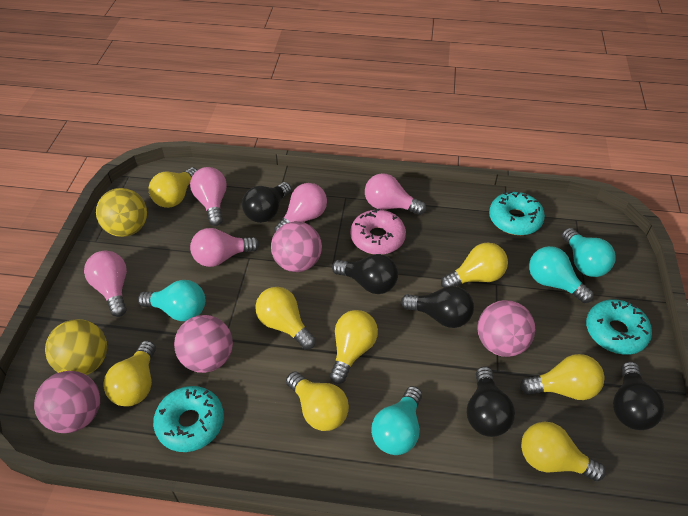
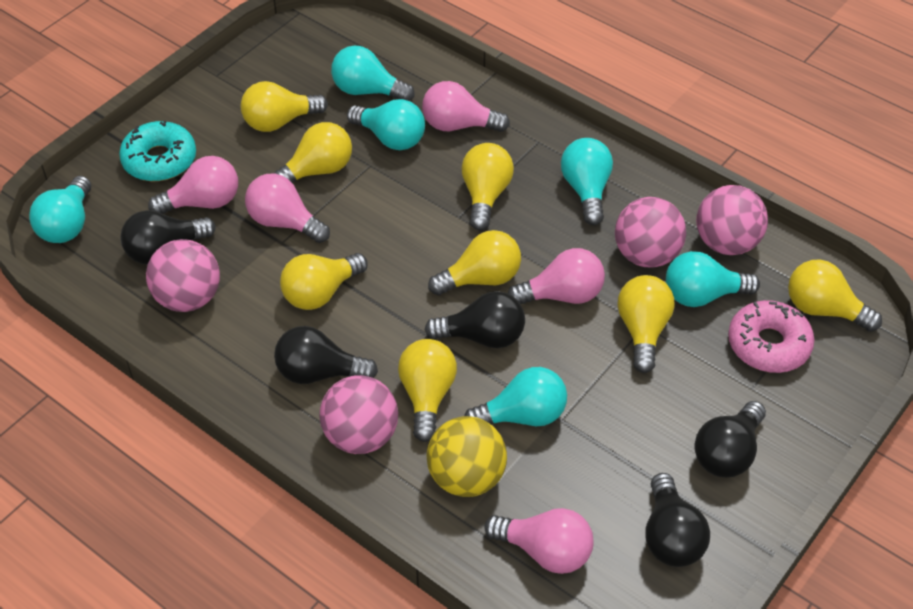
turquoise donut: 3 -> 1
turquoise light bulb: 4 -> 6
yellow ball: 2 -> 1

